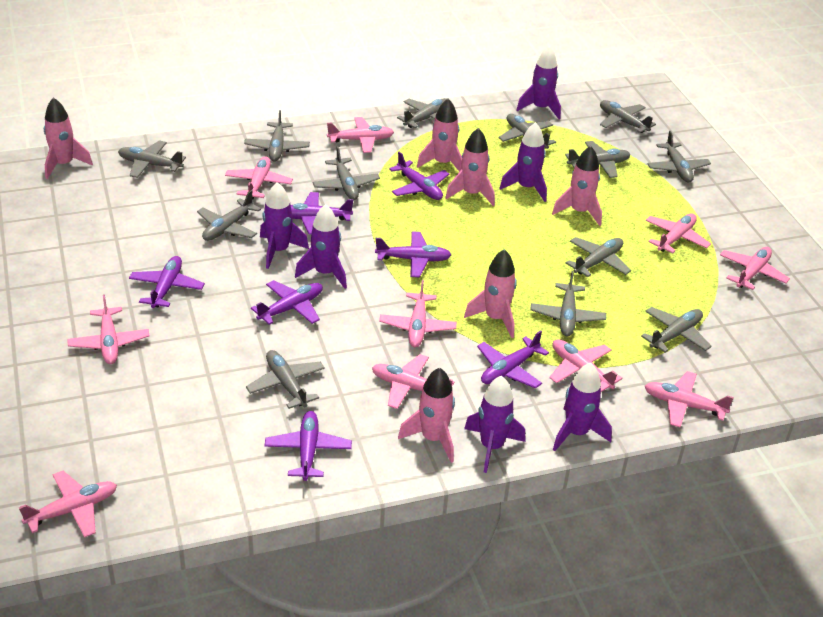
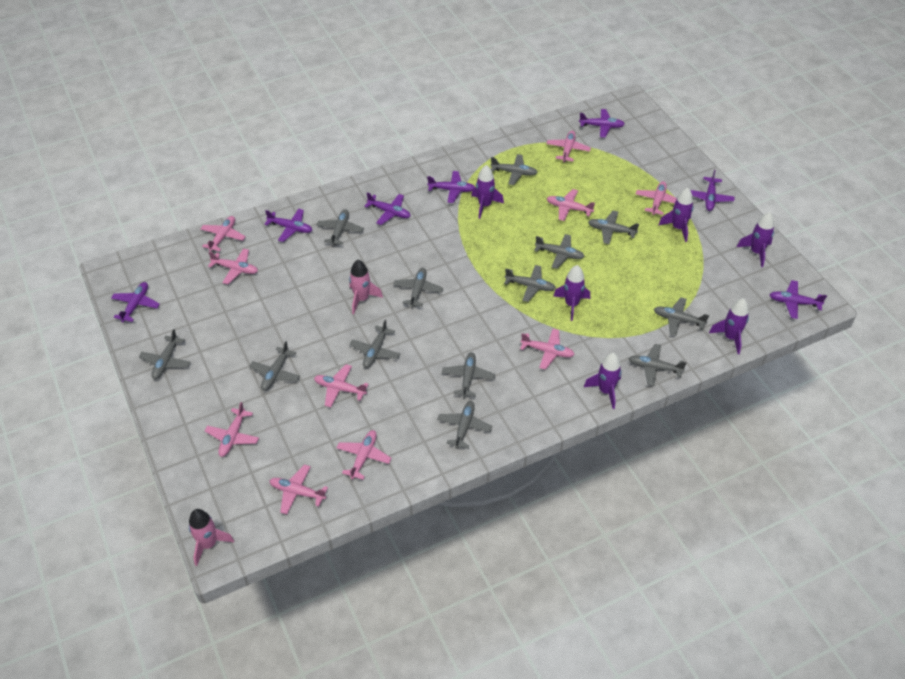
pink rocket: 6 -> 2

